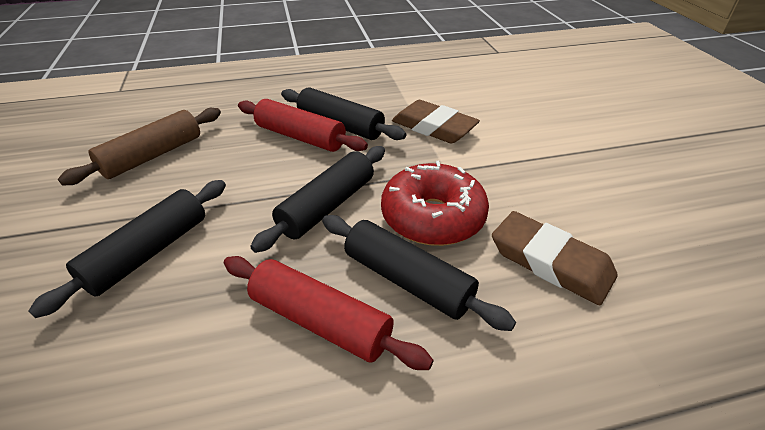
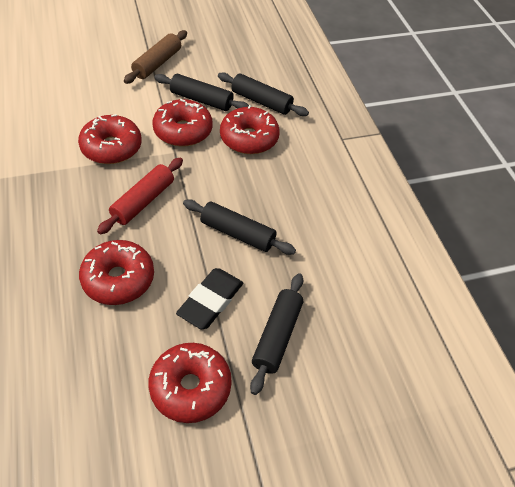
black eraser: 0 -> 1
brown eraser: 2 -> 0
red donut: 1 -> 5
red rolling pin: 2 -> 1

